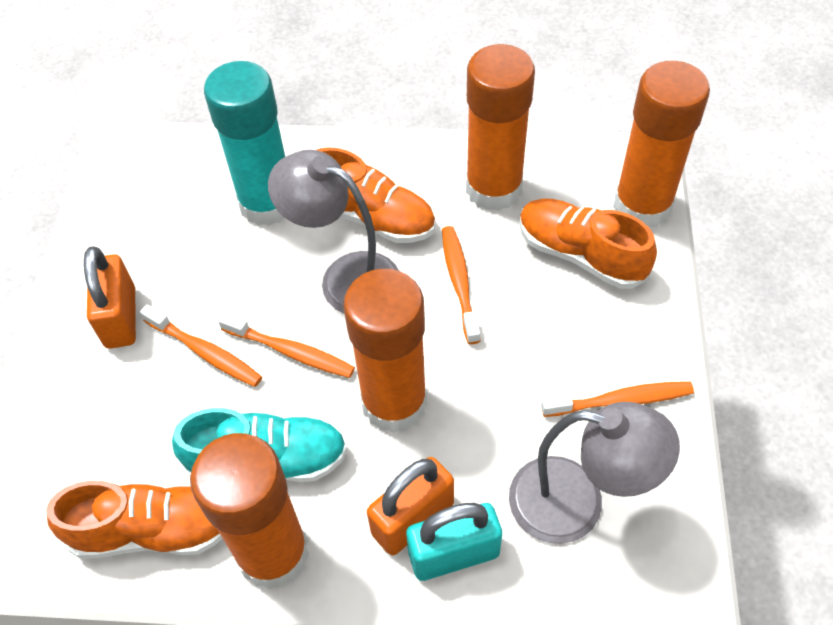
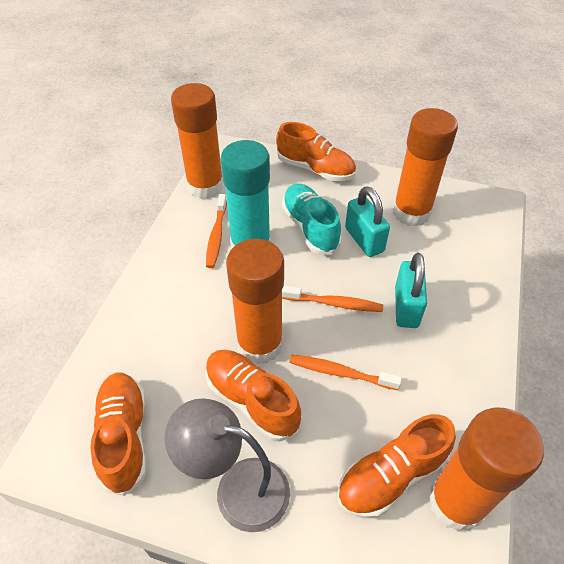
grey lamp: 2 -> 1
orange padlock: 2 -> 0
orange shoe: 3 -> 4
orange toothbrush: 4 -> 3
turquoise padlock: 1 -> 2

